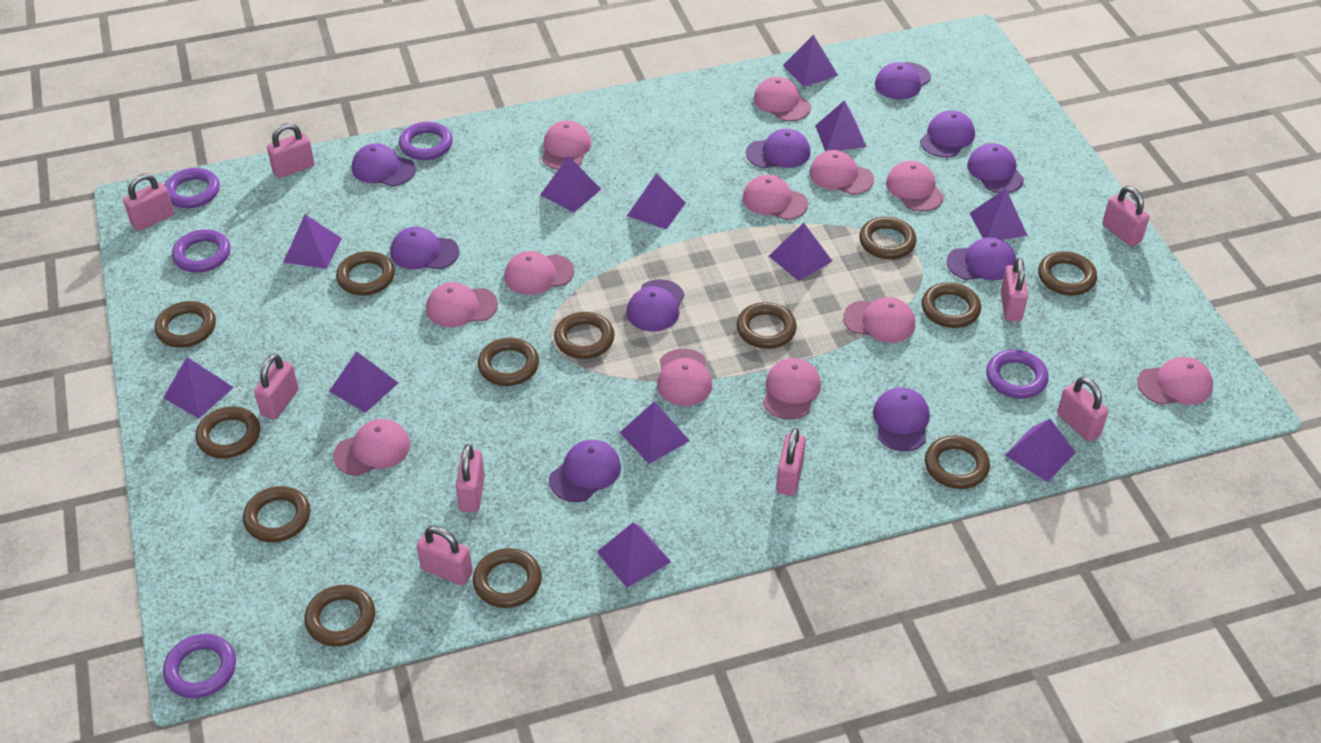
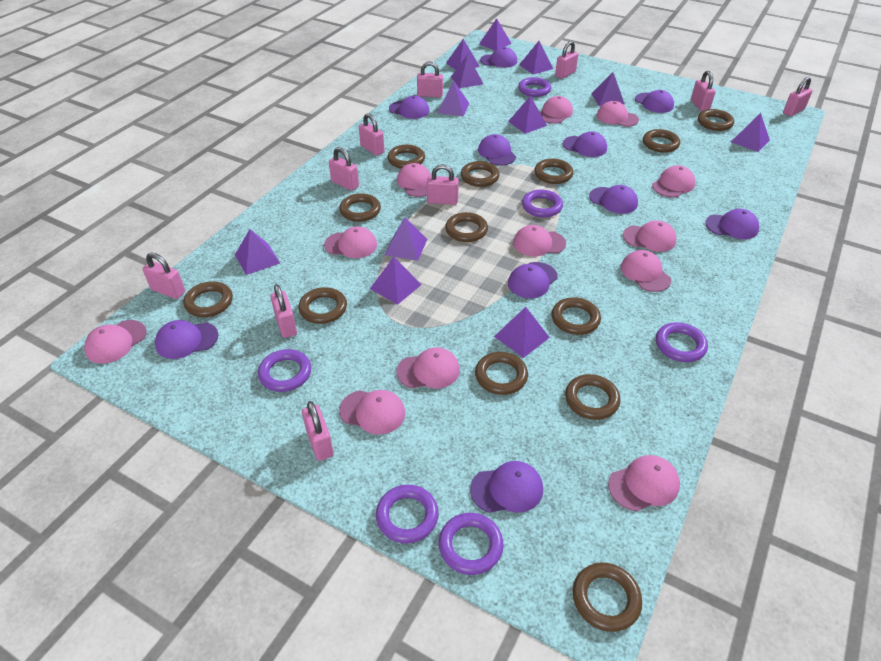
pink padlock: 9 -> 10
purple ring: 5 -> 6

